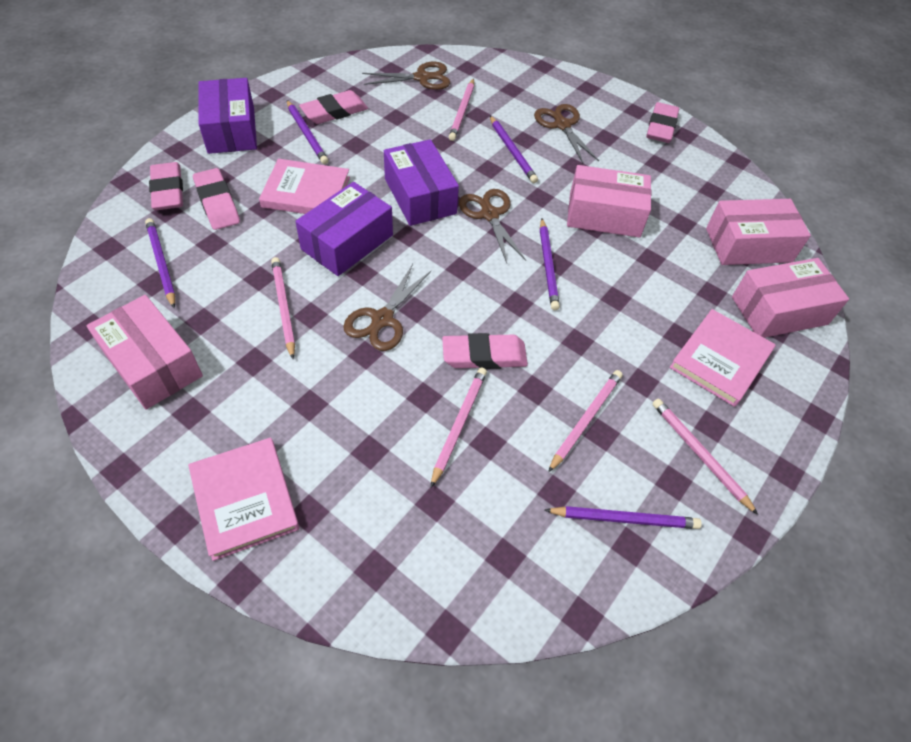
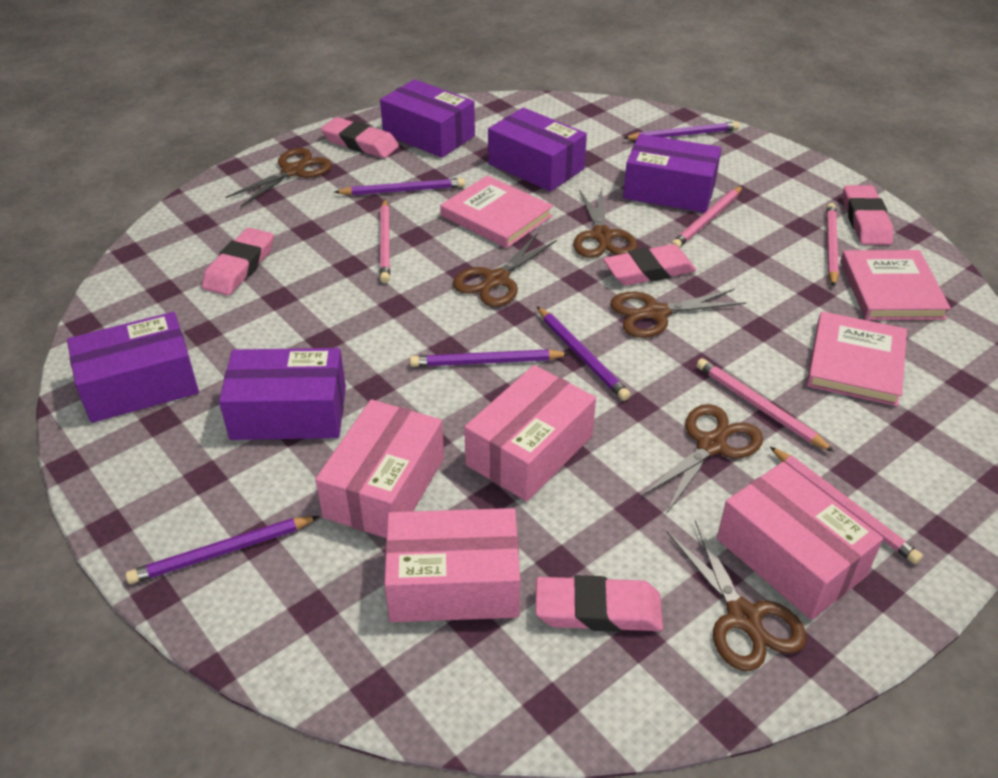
brown scissors: 4 -> 6
purple box: 3 -> 5

